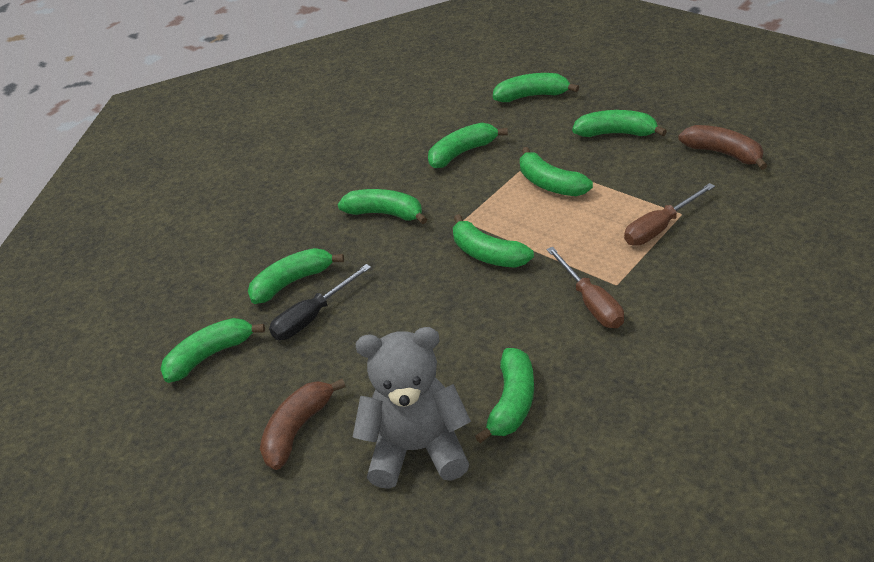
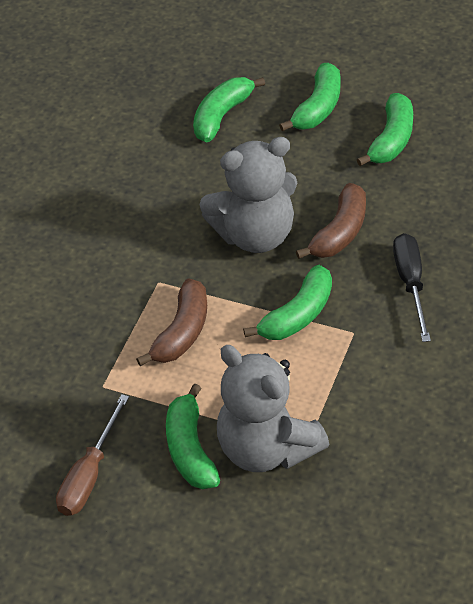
brown screwdriver: 2 -> 1
green banana: 9 -> 5
grey teddy bear: 1 -> 2

